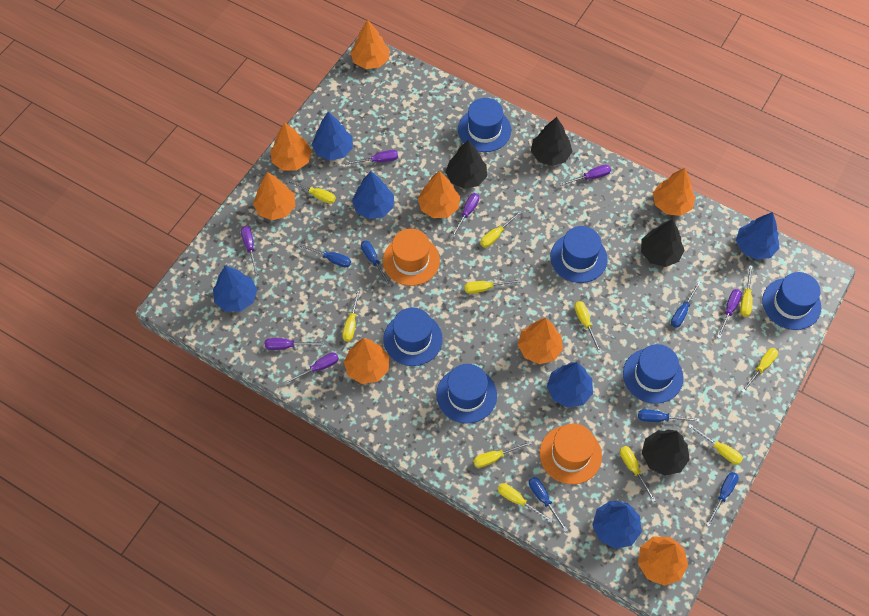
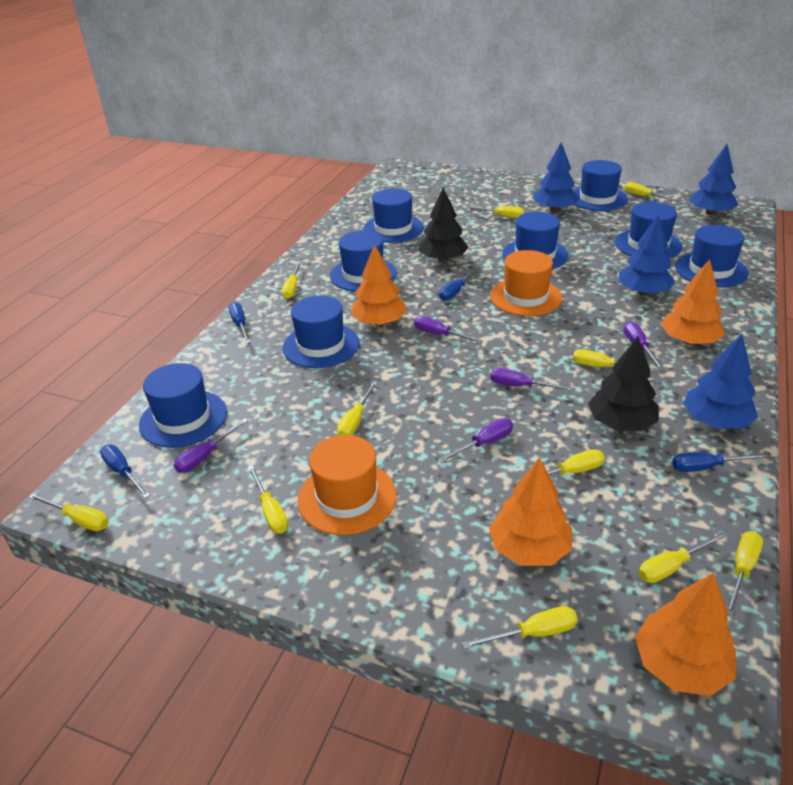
black tree: 4 -> 2
blue hat: 6 -> 8
blue screwdriver: 6 -> 4
blue tree: 6 -> 4
orange tree: 8 -> 4
purple screwdriver: 7 -> 5

